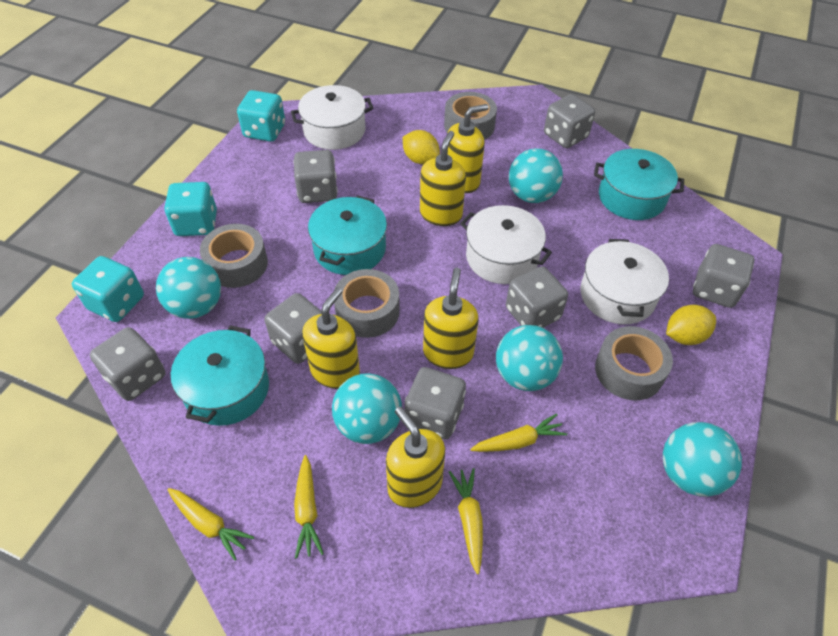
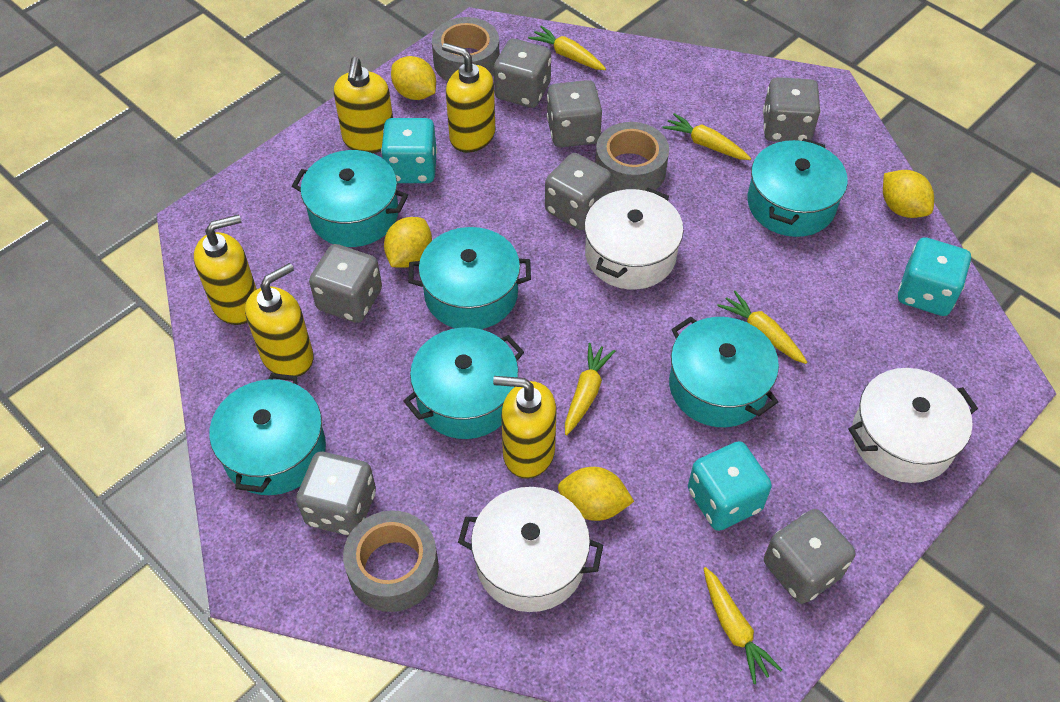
grey tape: 4 -> 3
turquoise ball: 5 -> 0
turquoise pot: 3 -> 6
yellow carrot: 4 -> 5
yellow lemon: 2 -> 4

